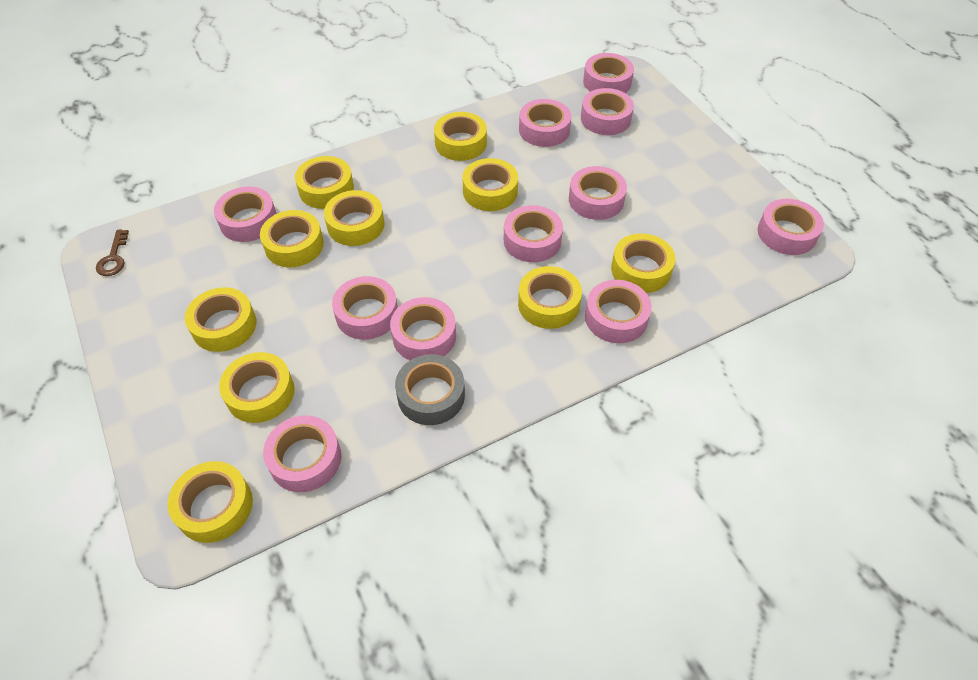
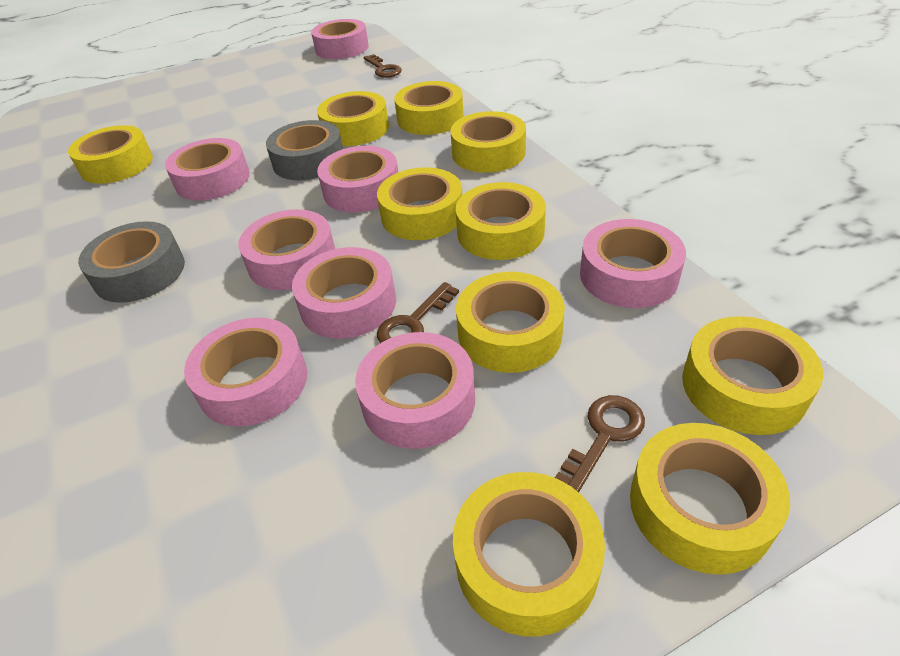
brown key: 1 -> 3
grey tape: 1 -> 2
pink tape: 11 -> 8

